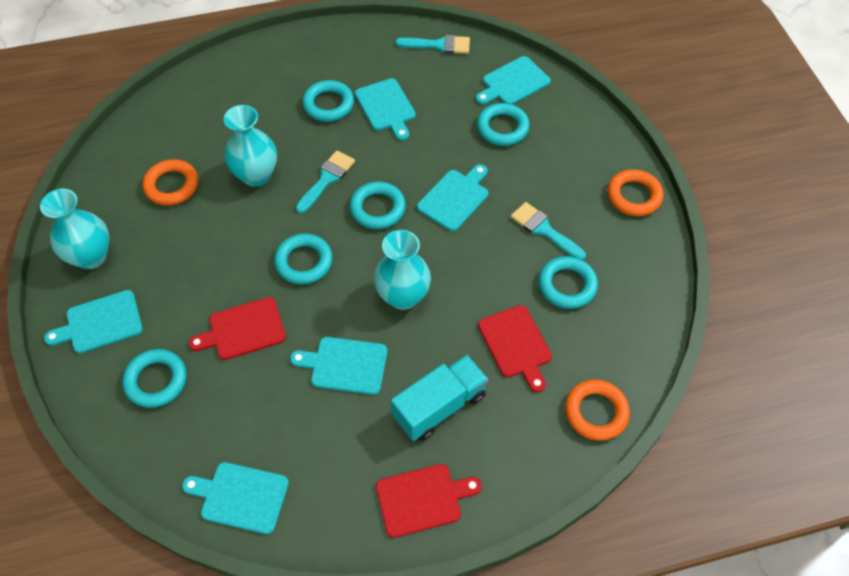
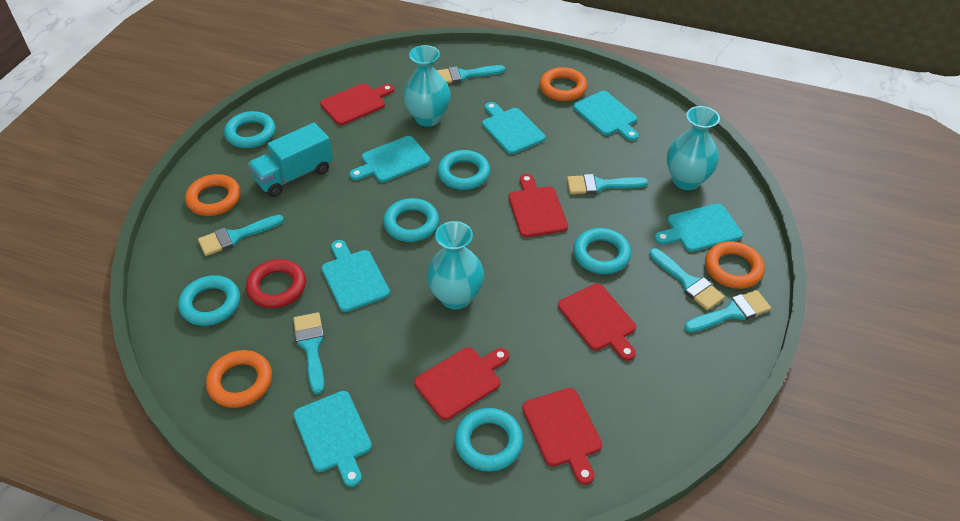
orange ring: 3 -> 4
red cutting board: 3 -> 5
red ring: 0 -> 1
turquoise brush: 3 -> 6

